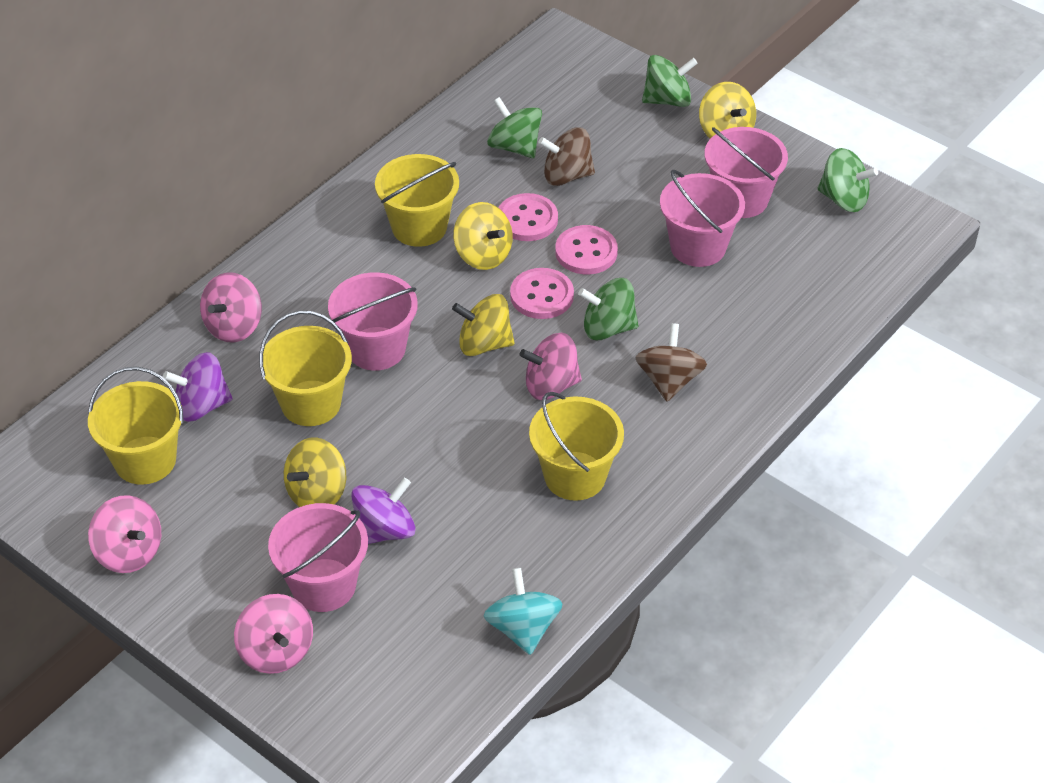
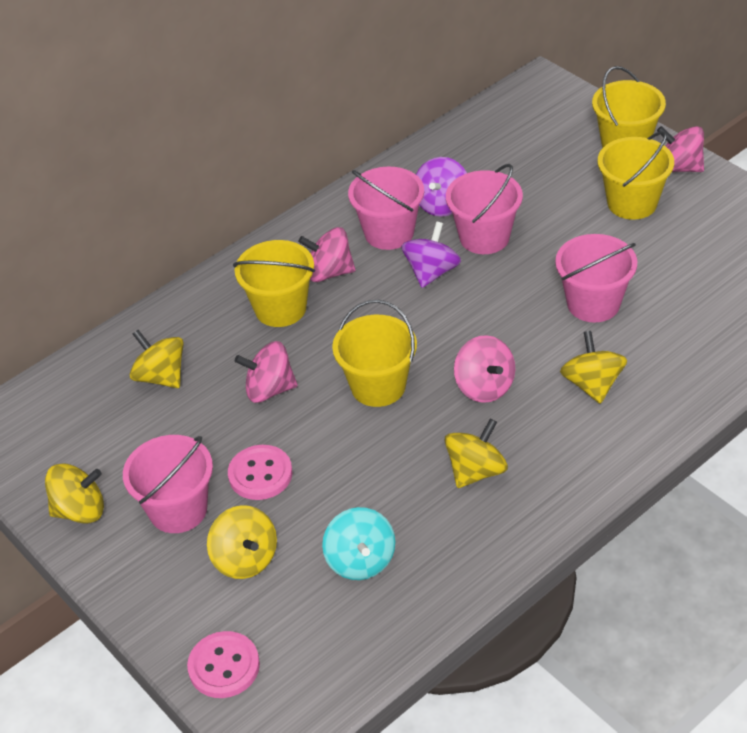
brown spinning top: 2 -> 0
green spinning top: 4 -> 0
pink button: 3 -> 2
yellow spinning top: 4 -> 5

